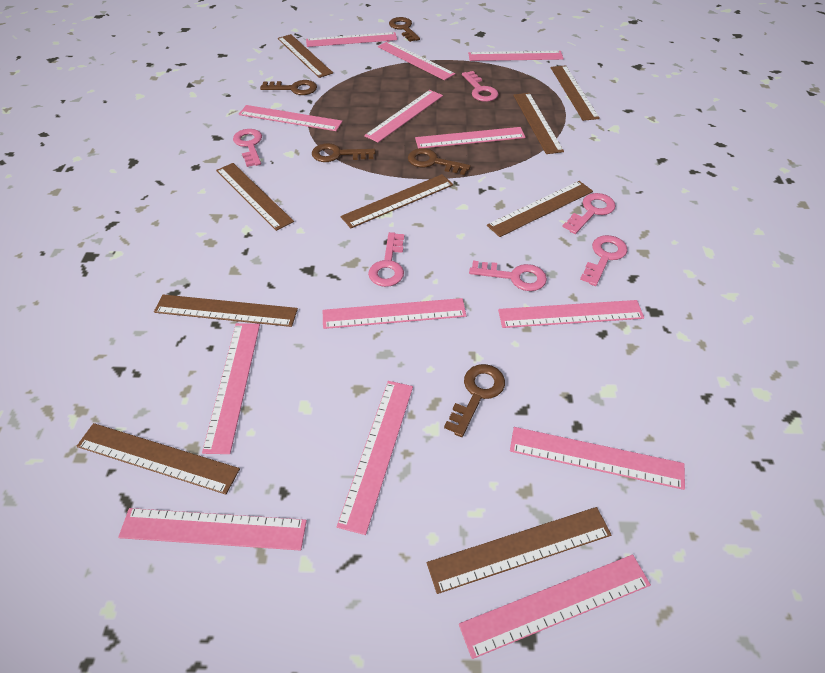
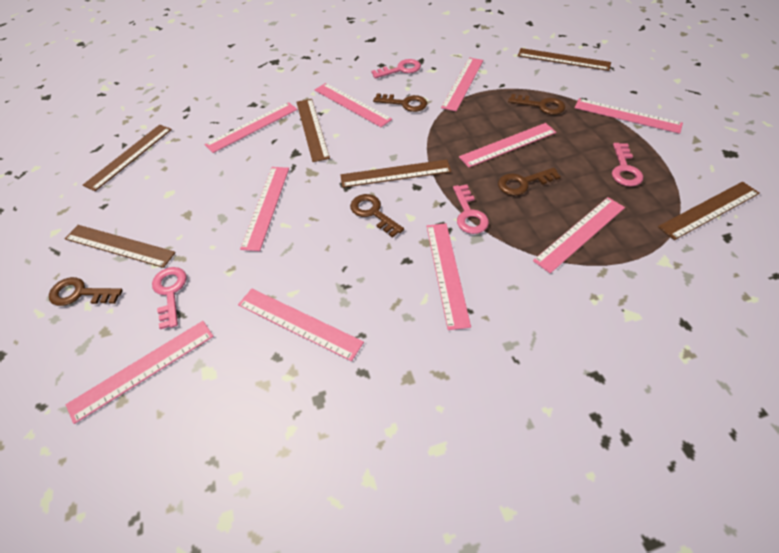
brown ruler: 9 -> 6
pink key: 6 -> 4
pink ruler: 13 -> 10

